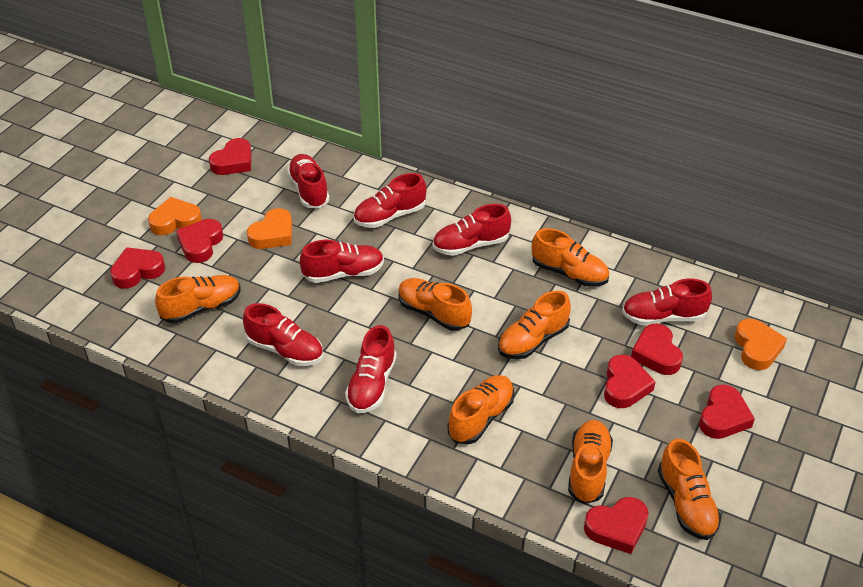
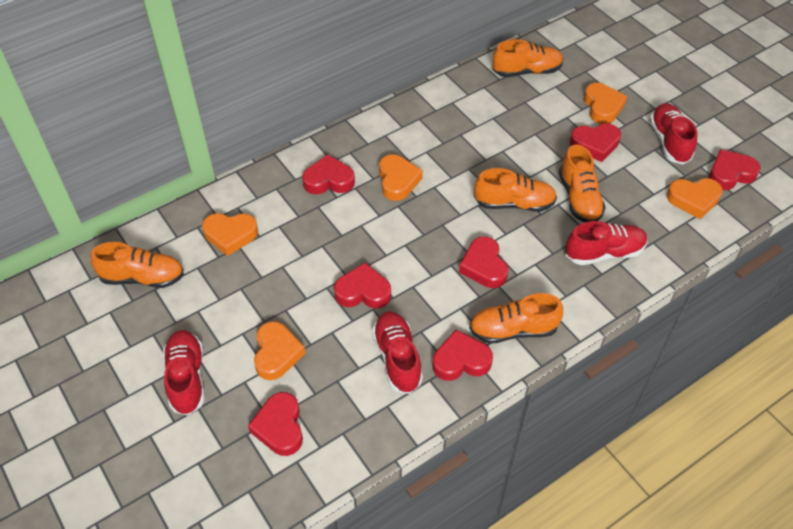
orange heart: 3 -> 5
orange shoe: 7 -> 5
red shoe: 7 -> 4

